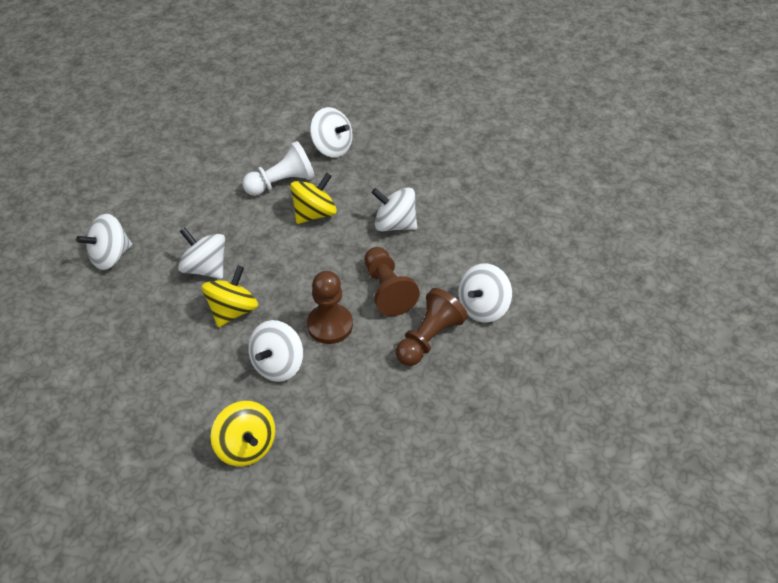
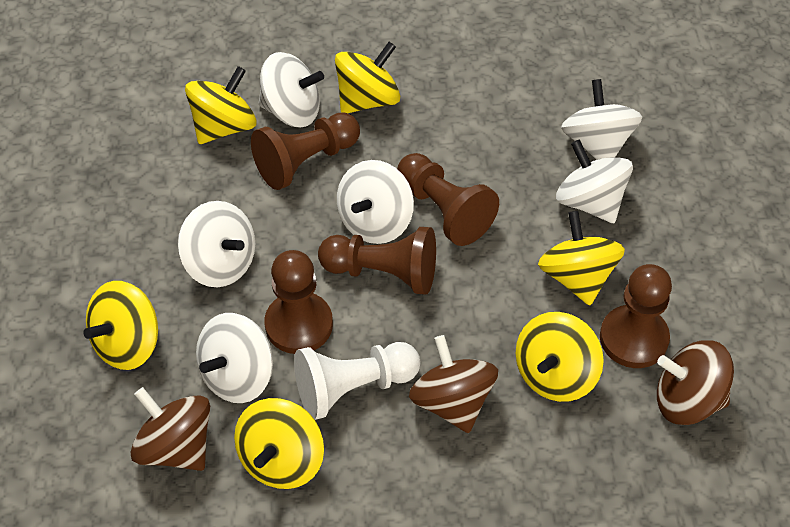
brown pawn: 3 -> 5
brown spinning top: 0 -> 3
yellow spinning top: 3 -> 6

